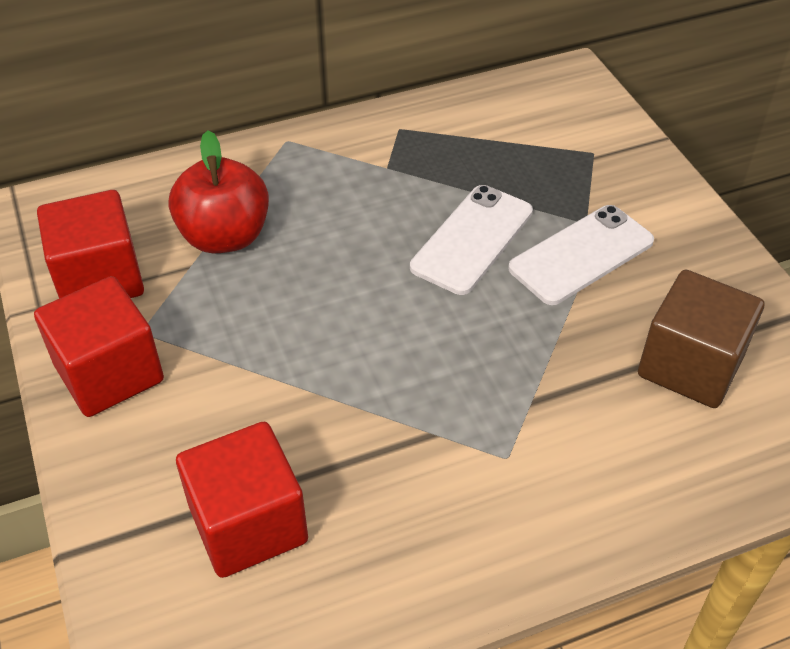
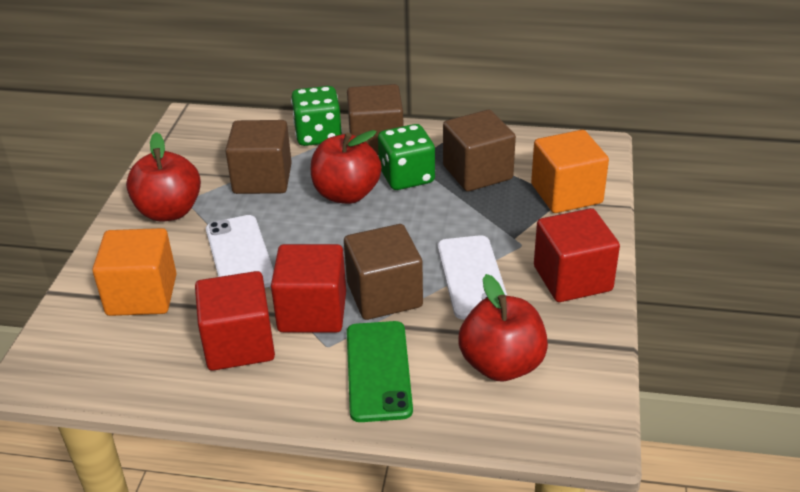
brown cube: 1 -> 4
green dice: 0 -> 2
green phone: 0 -> 1
orange cube: 0 -> 2
red apple: 1 -> 3

